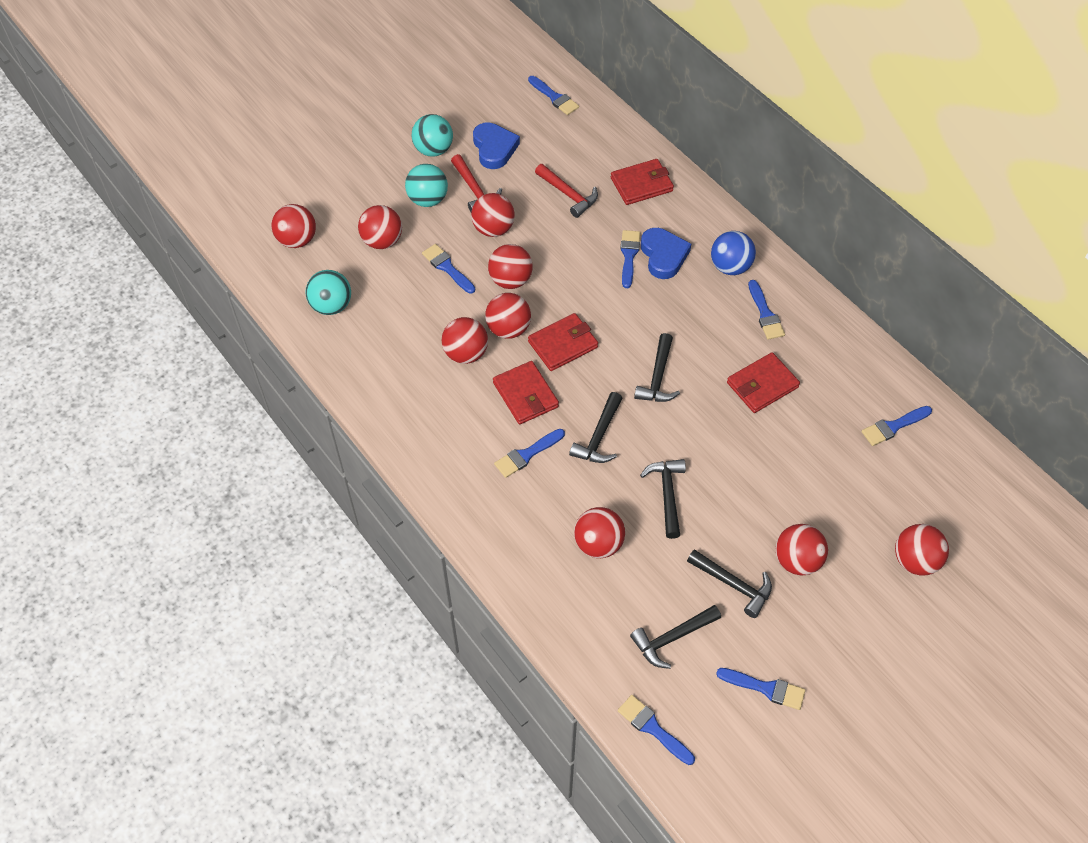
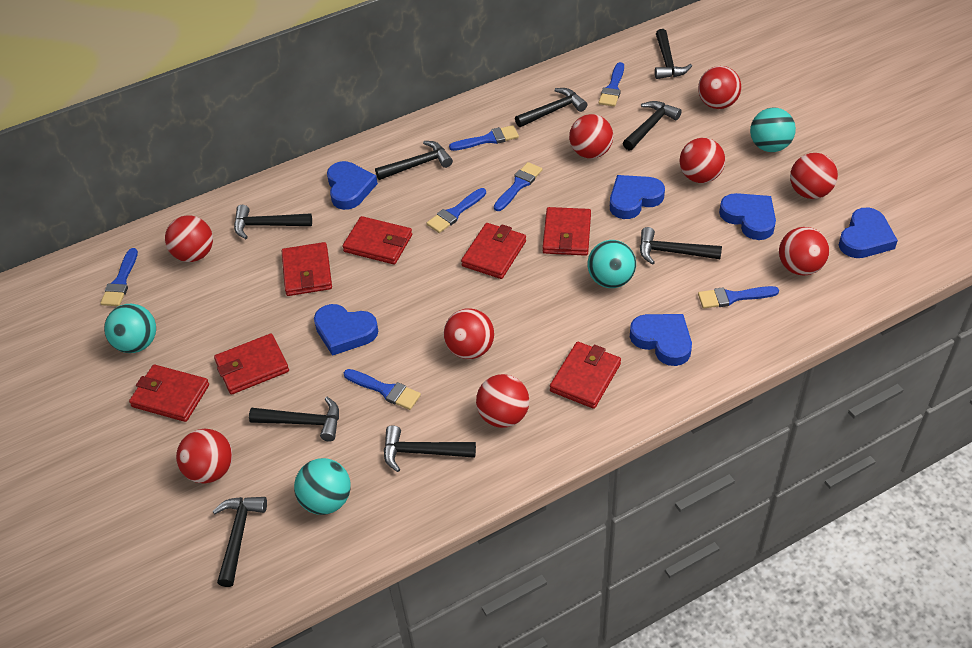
black hammer: 5 -> 9
blue ball: 1 -> 0
blue brush: 8 -> 7
blue heart: 2 -> 6
red hammer: 2 -> 0
red wallet: 4 -> 7
turquoise ball: 3 -> 4

